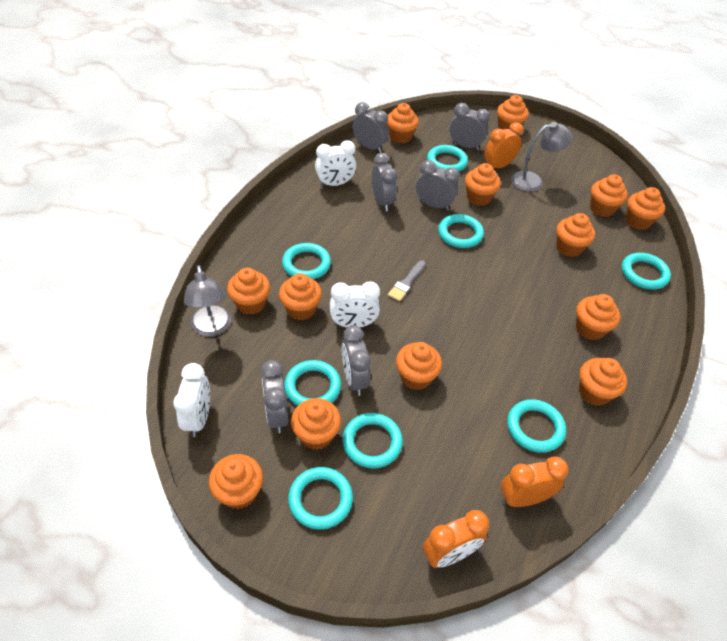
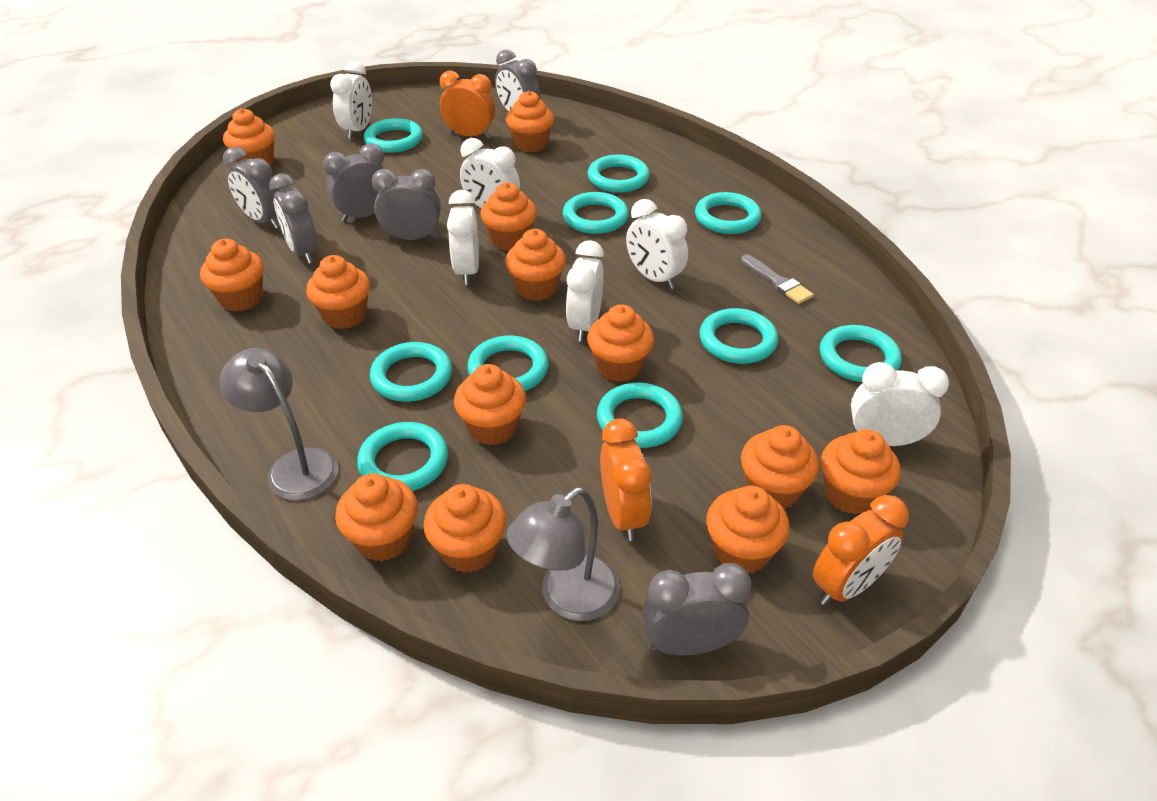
turquoise ring: 8 -> 10
white clock: 3 -> 6

